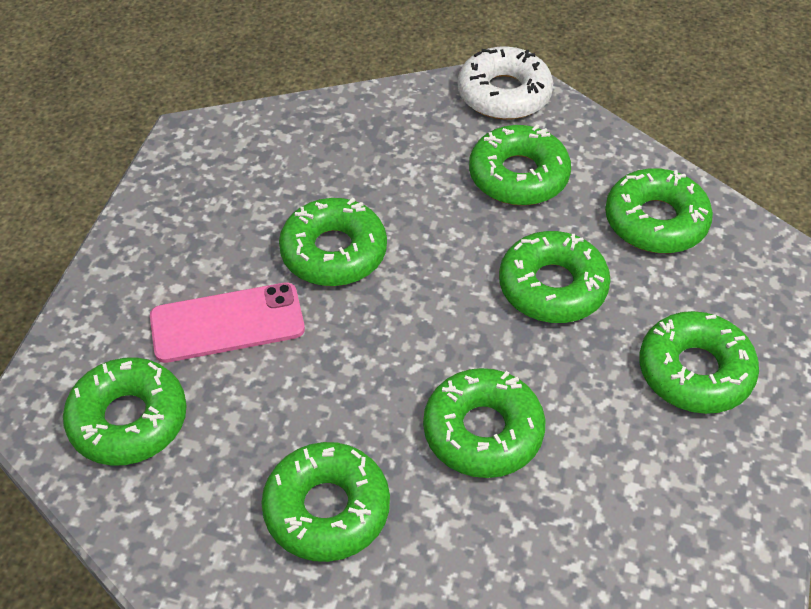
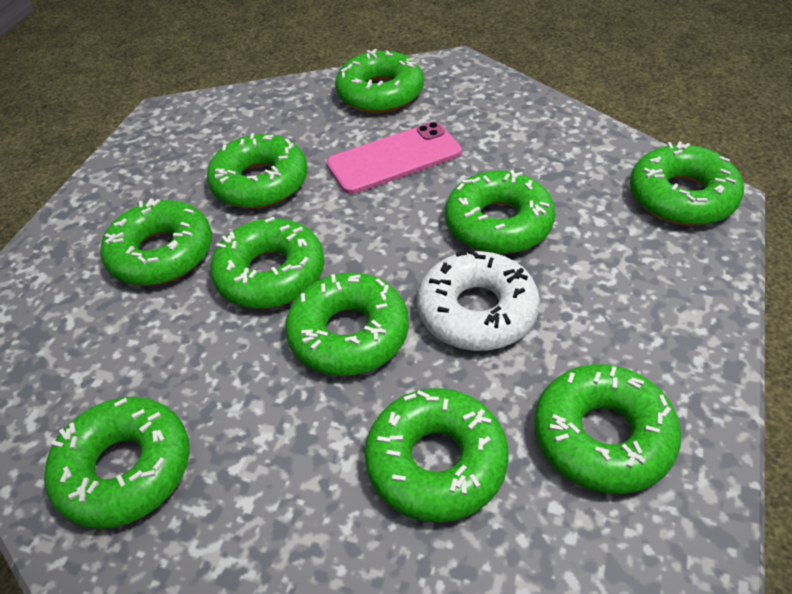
green donut: 8 -> 10

